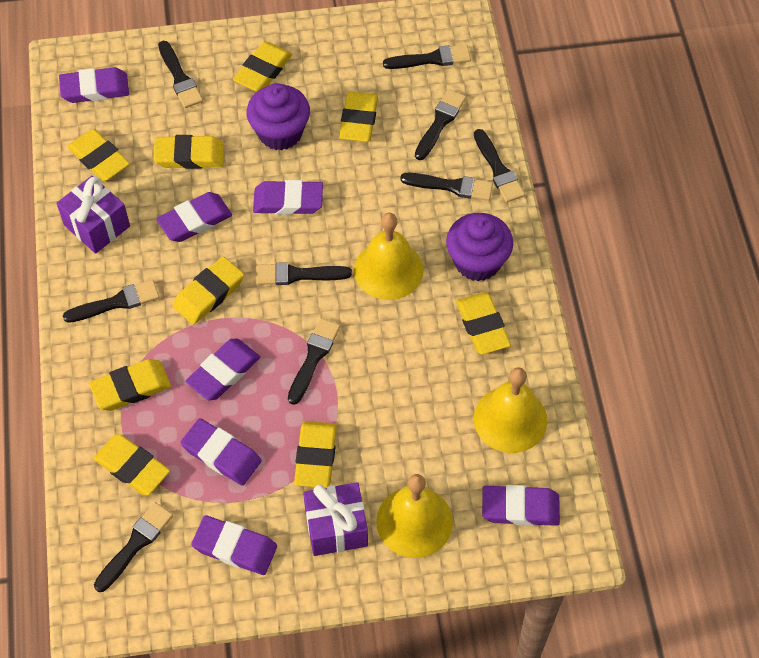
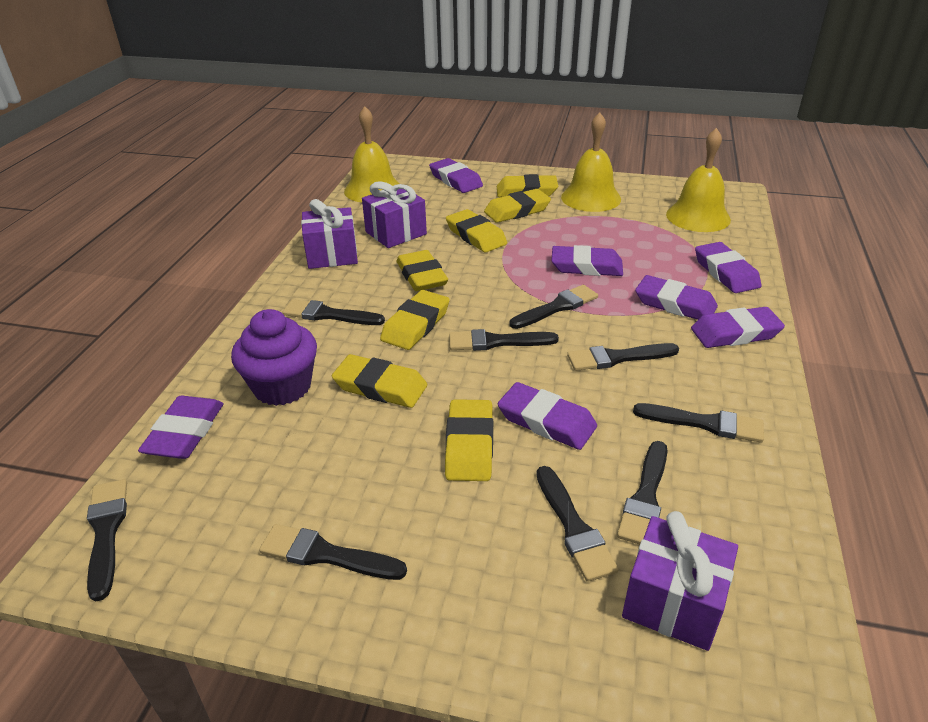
purple cupcake: 2 -> 1
purple gift: 2 -> 3
yellow eraser: 9 -> 7

